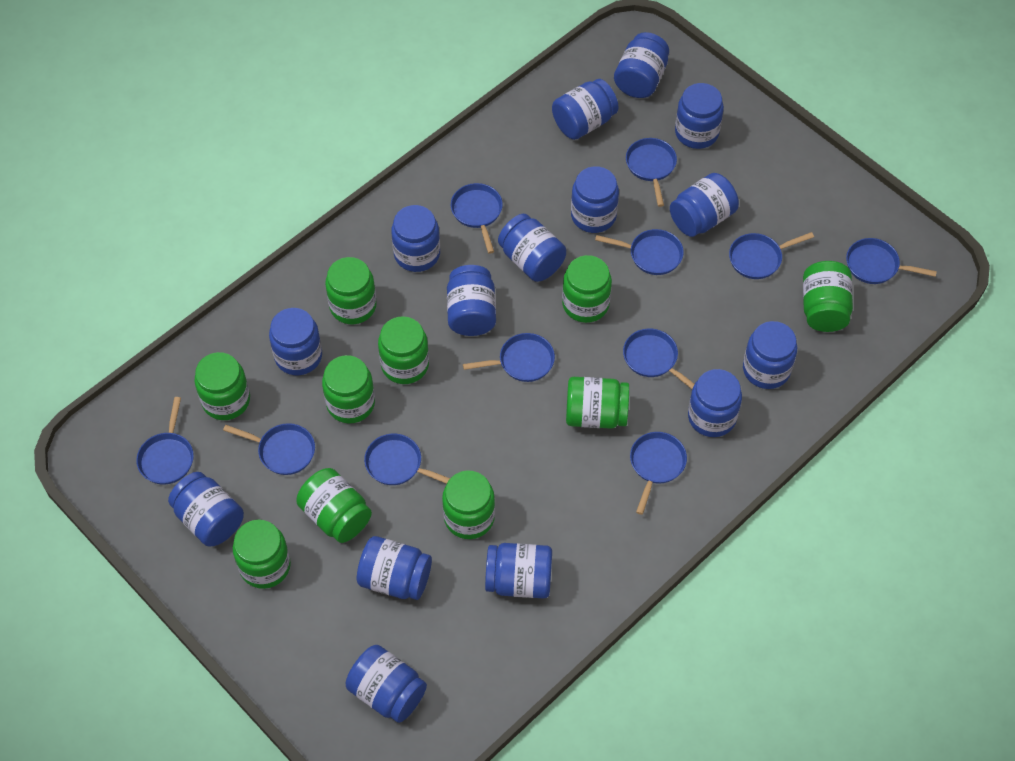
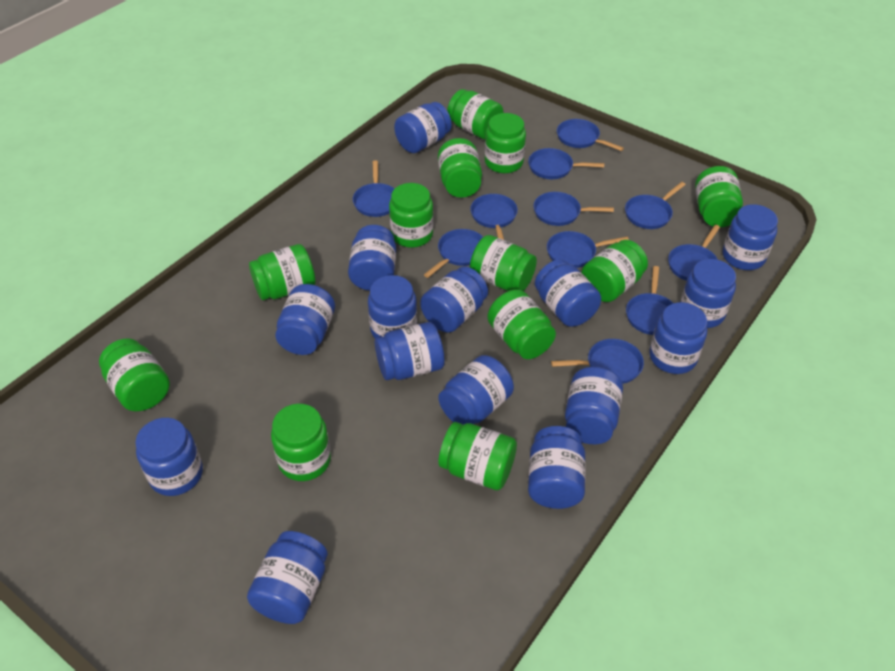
green jar: 10 -> 12

